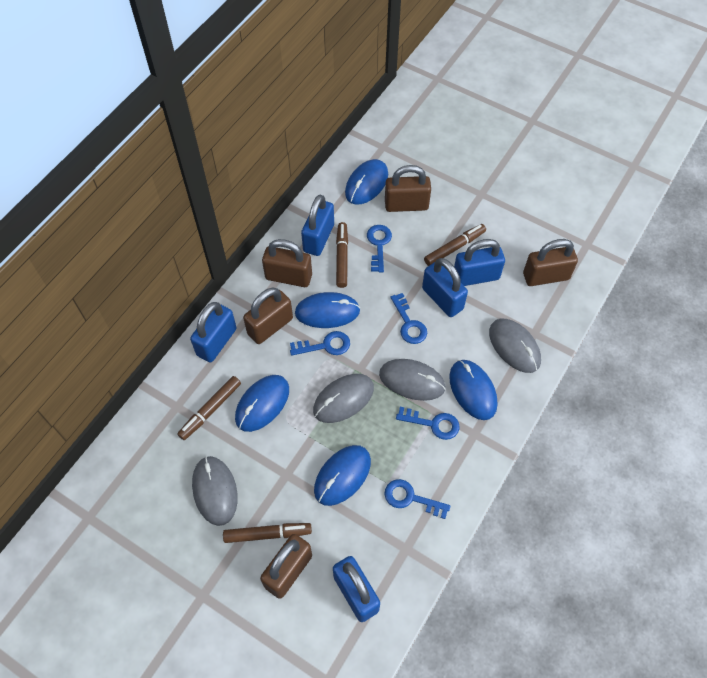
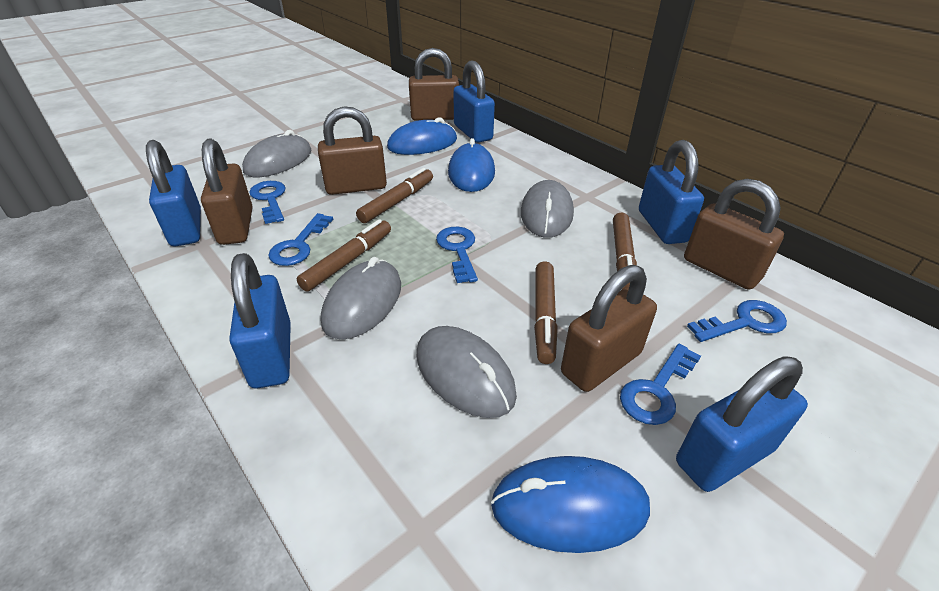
blue mouse: 5 -> 3

